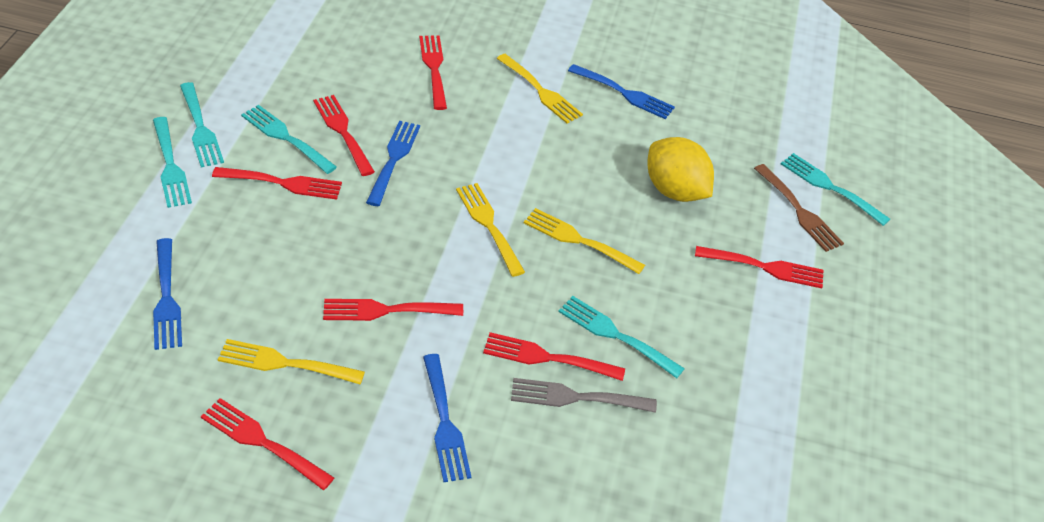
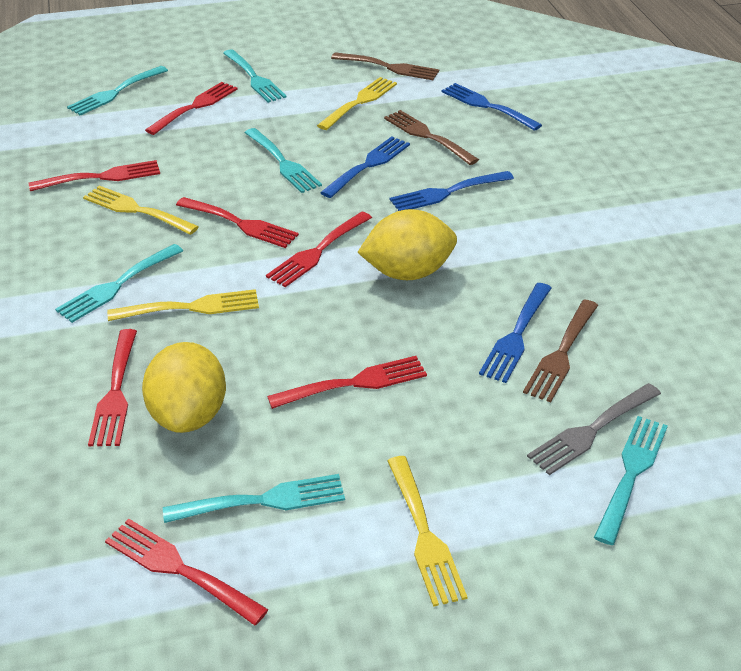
brown fork: 1 -> 3
turquoise fork: 5 -> 6
yellow lemon: 1 -> 2

